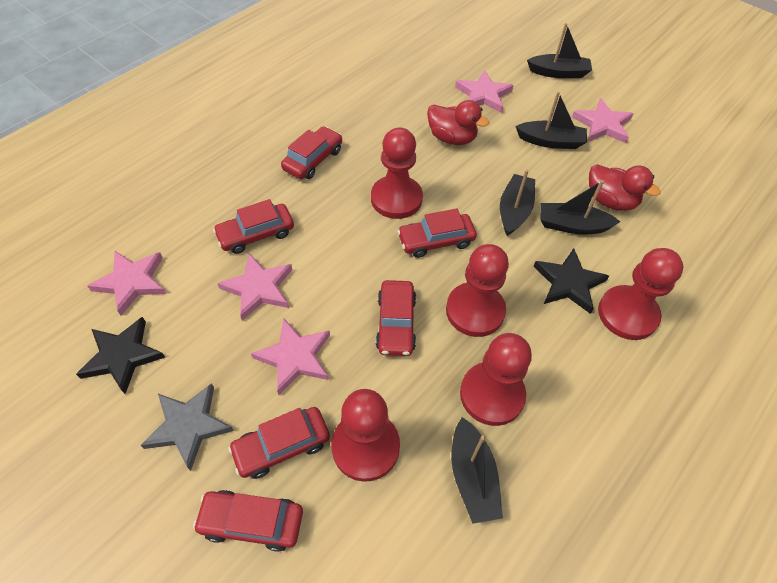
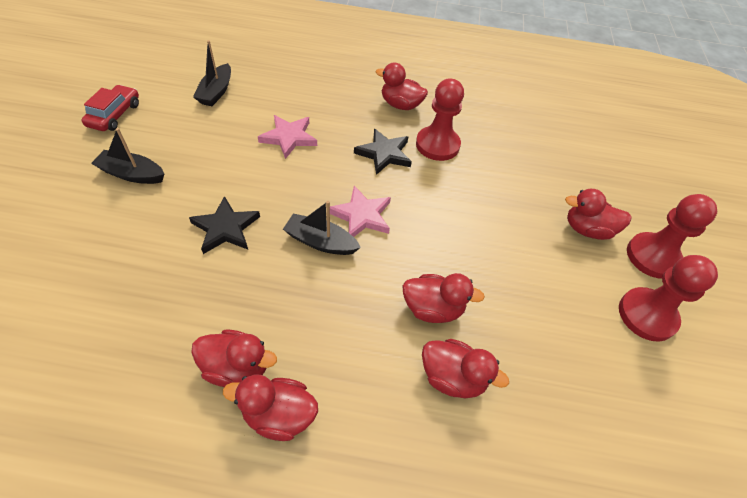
black boat: 5 -> 3
grey star: 1 -> 0
pink star: 5 -> 2
red car: 6 -> 1
red duck: 2 -> 6
red pawn: 5 -> 3

